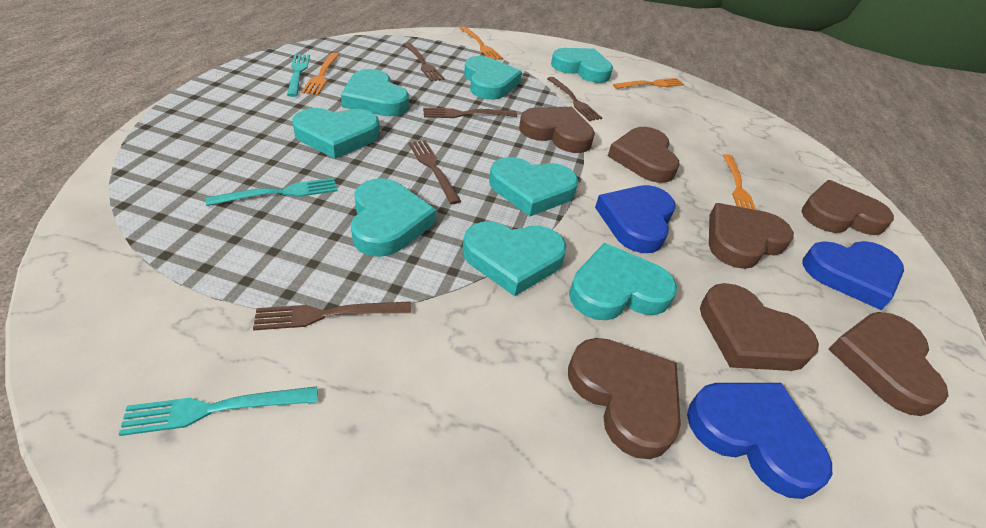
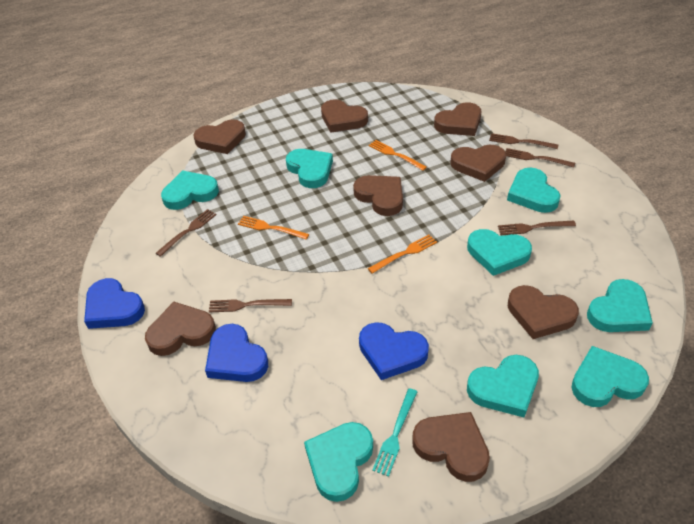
brown heart: 7 -> 8
orange fork: 4 -> 3
turquoise fork: 3 -> 1

